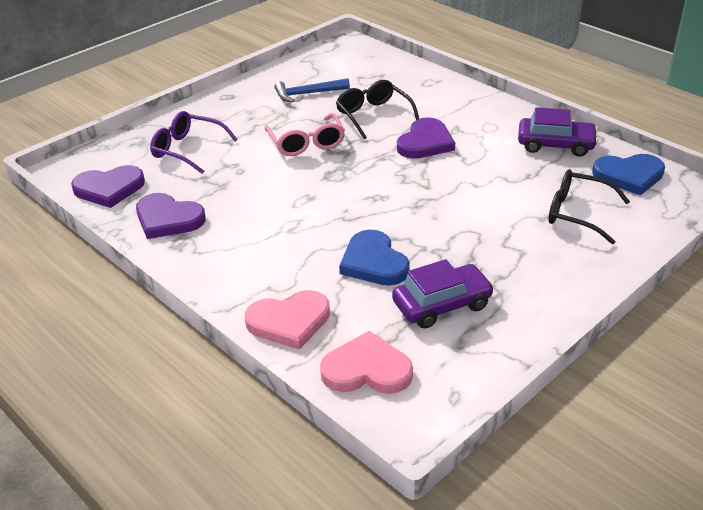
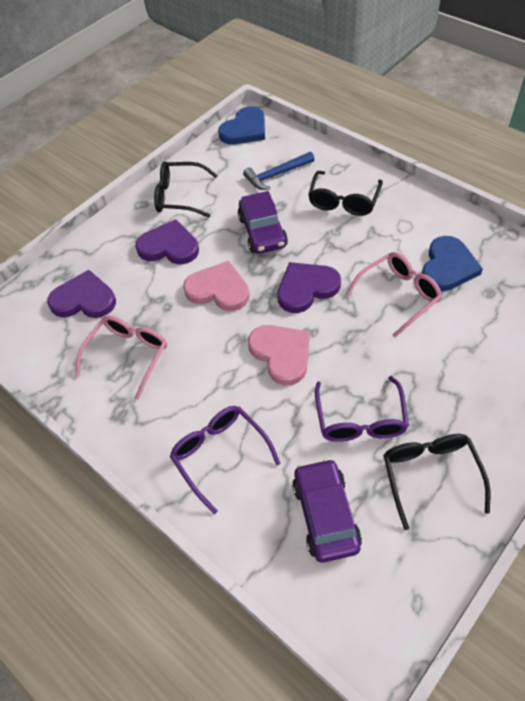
black glasses: 2 -> 3
pink glasses: 1 -> 2
purple glasses: 1 -> 2

